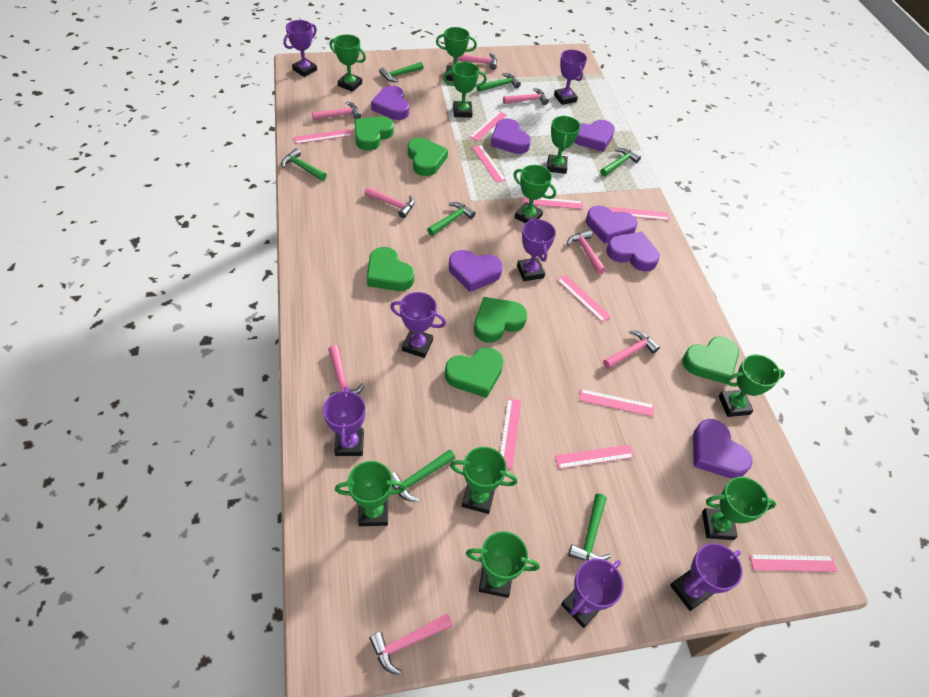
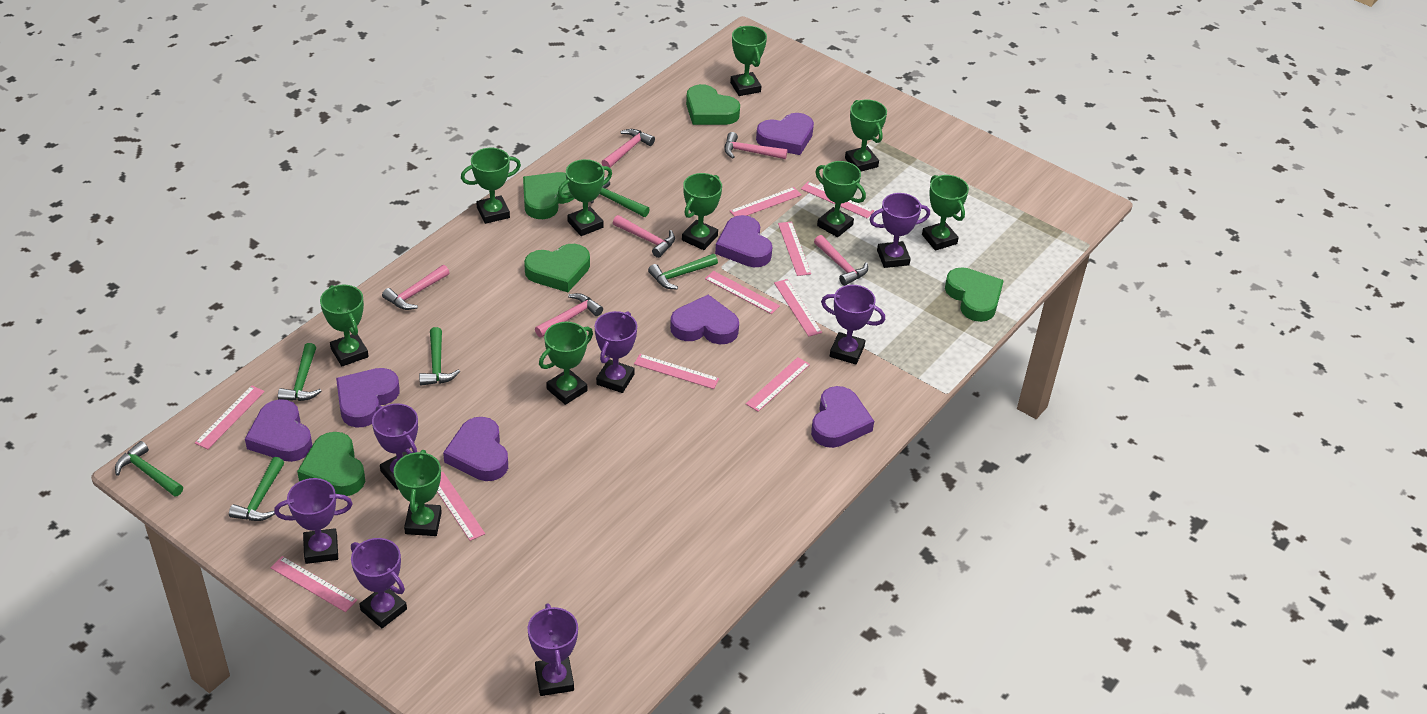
green hammer: 7 -> 6
green heart: 6 -> 5
pink hammer: 8 -> 6

